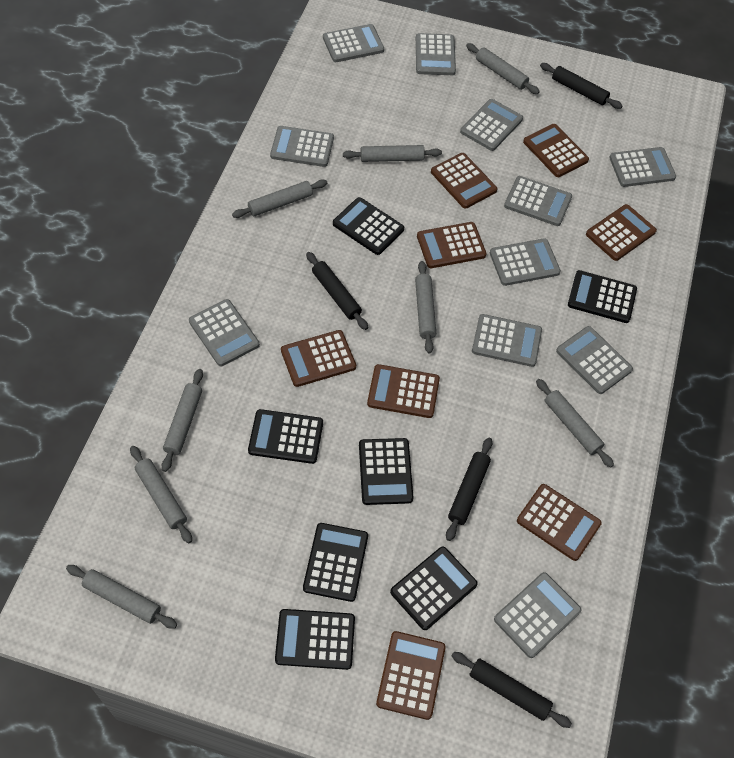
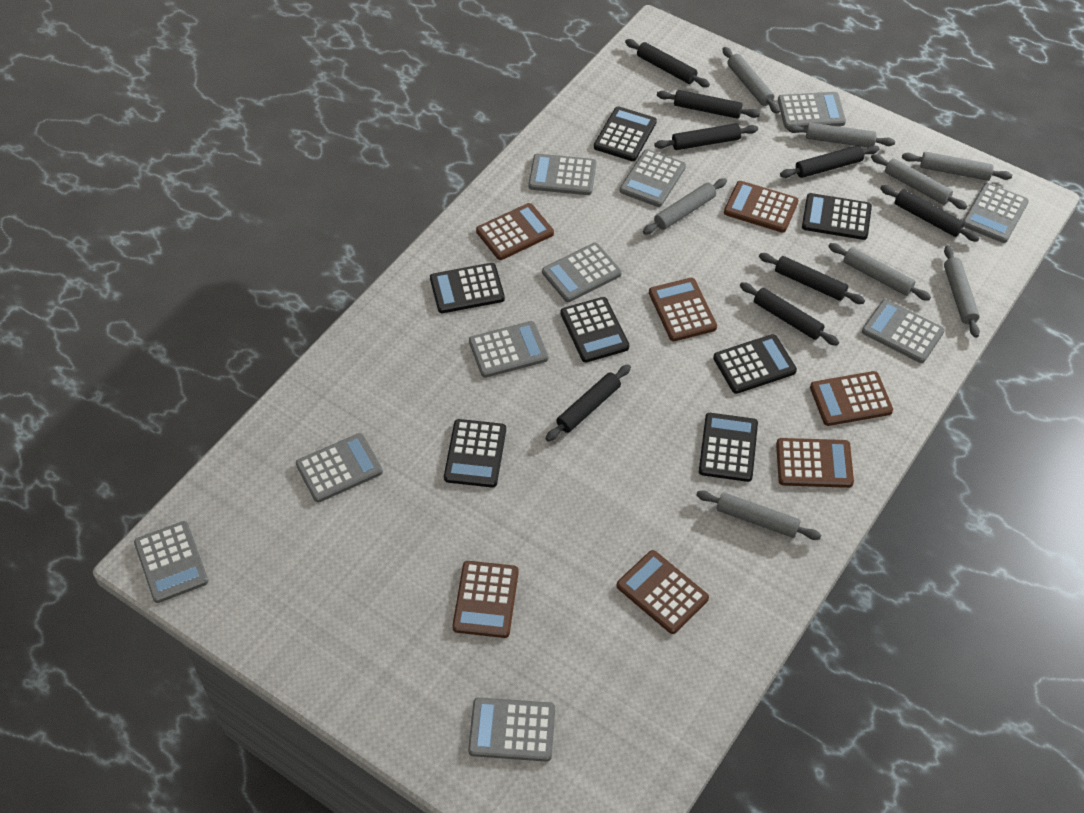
black rolling pin: 4 -> 8
brown calculator: 8 -> 7
grey calculator: 11 -> 10

